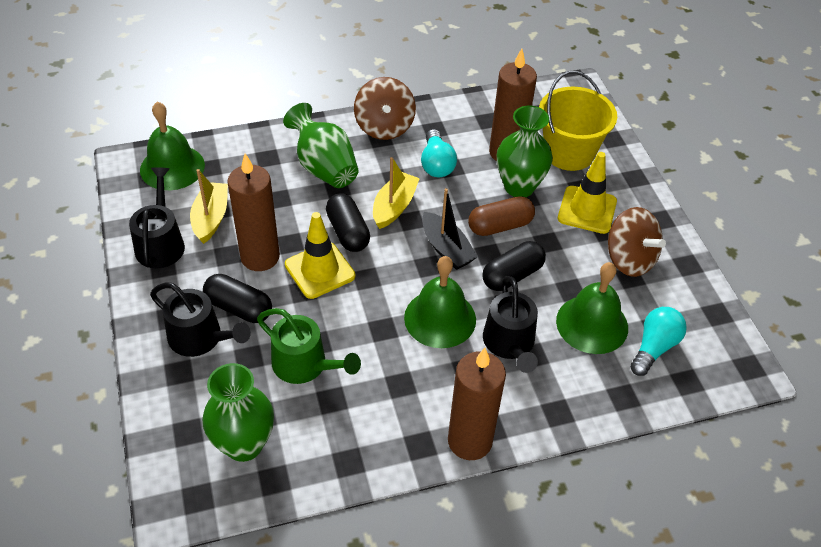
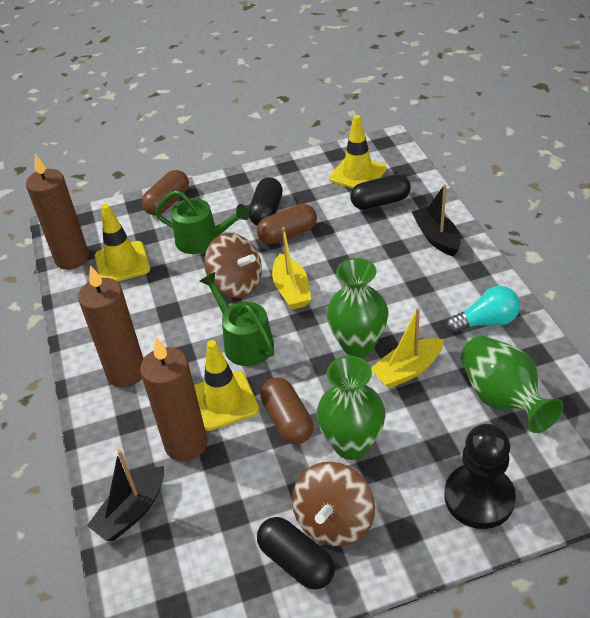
black boat: 1 -> 2
black pawn: 0 -> 1
black watering can: 3 -> 0
brown capsule: 1 -> 3
green bell: 3 -> 0
green watering can: 1 -> 2
turquoise light bulb: 2 -> 1
yellow bucket: 1 -> 0
yellow traffic cone: 2 -> 3

